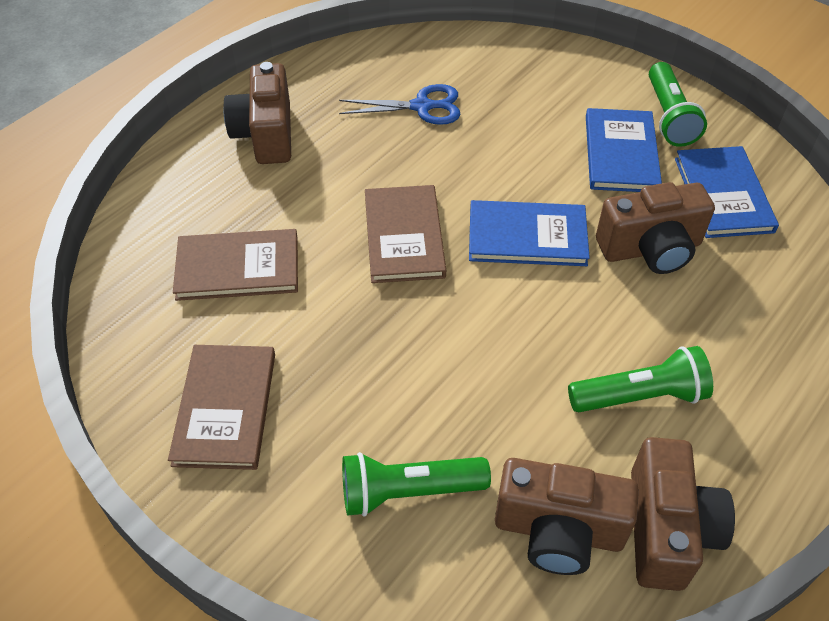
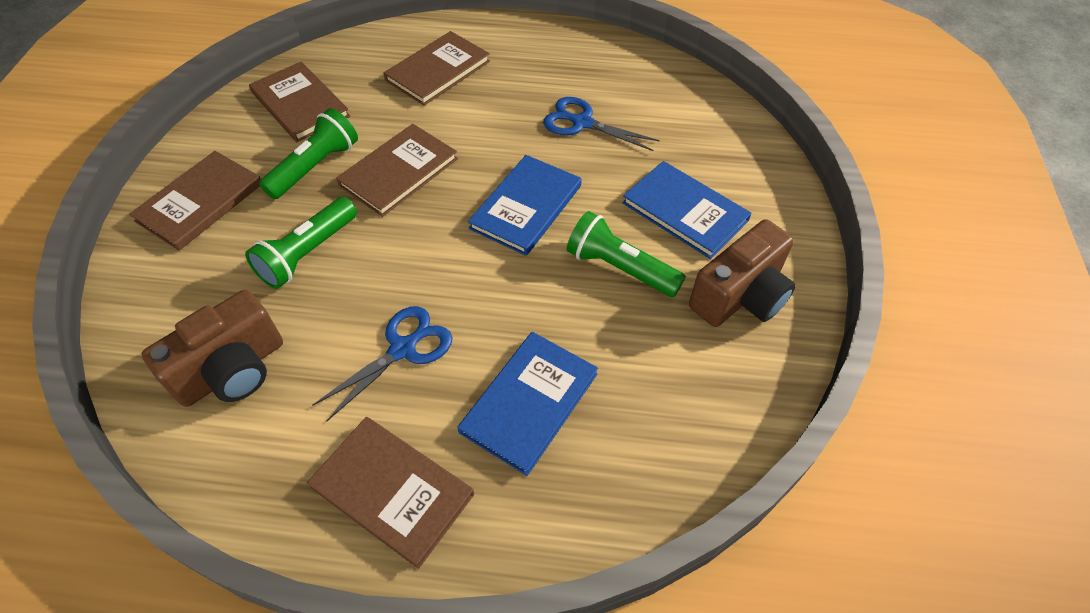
blue scissors: 1 -> 2
brown book: 3 -> 5
brown camera: 4 -> 2

